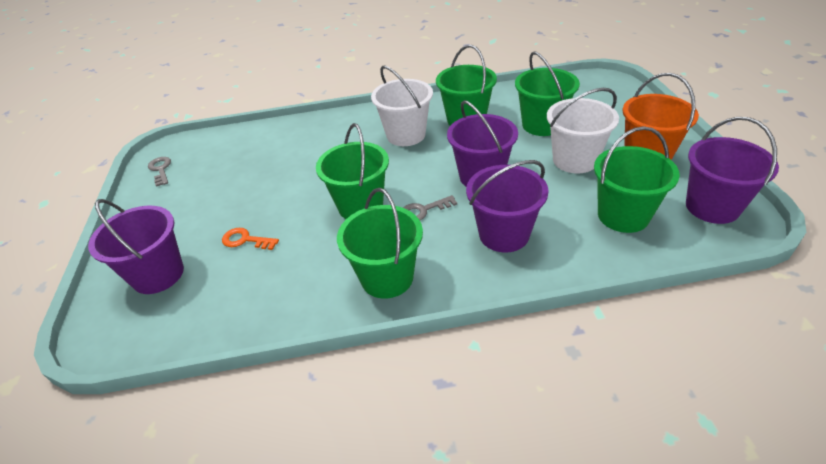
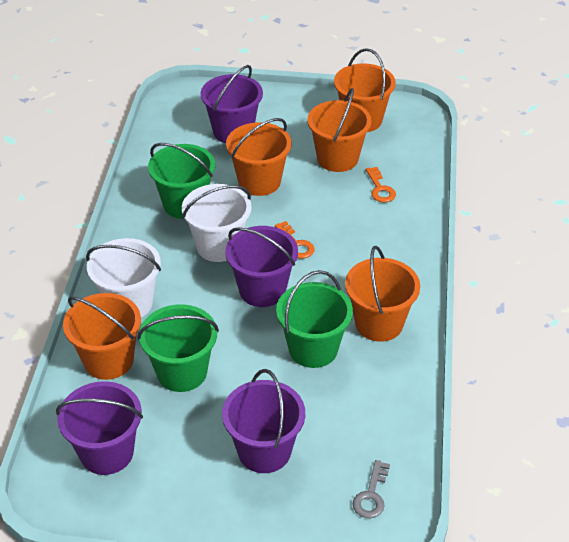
green bucket: 5 -> 3
grey key: 2 -> 1
orange bucket: 1 -> 5
orange key: 1 -> 2

